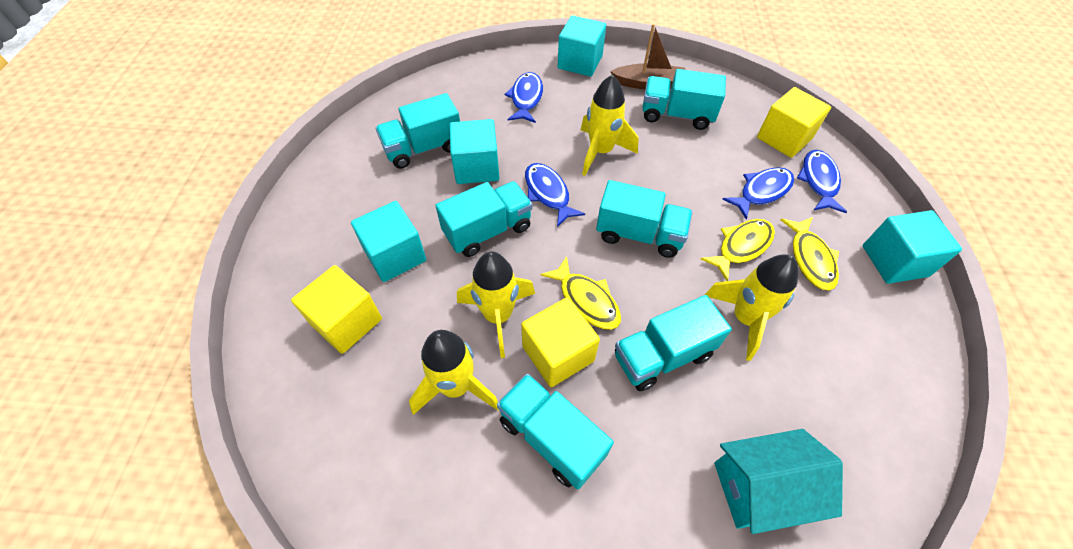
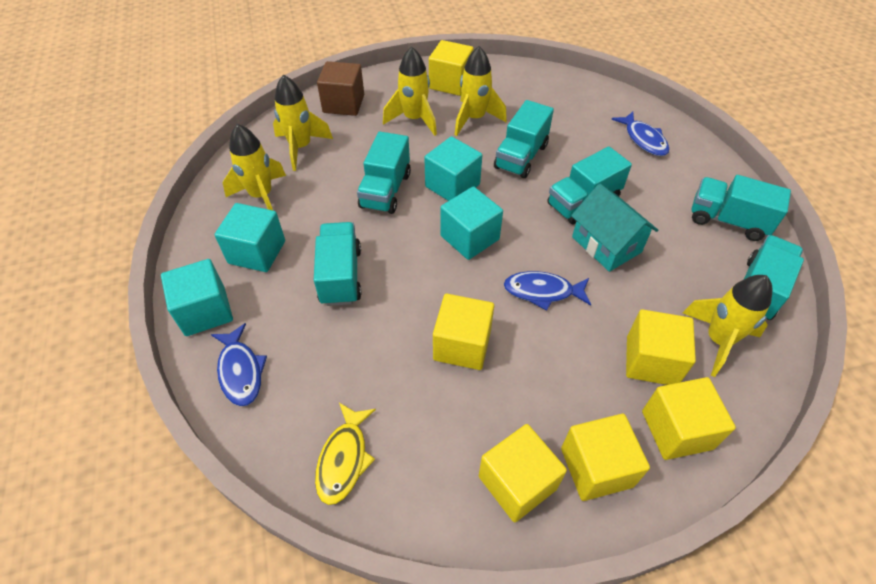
blue fish: 4 -> 3
brown boat: 1 -> 0
brown cube: 0 -> 1
yellow cube: 3 -> 6
yellow fish: 3 -> 1
yellow rocket: 4 -> 5

